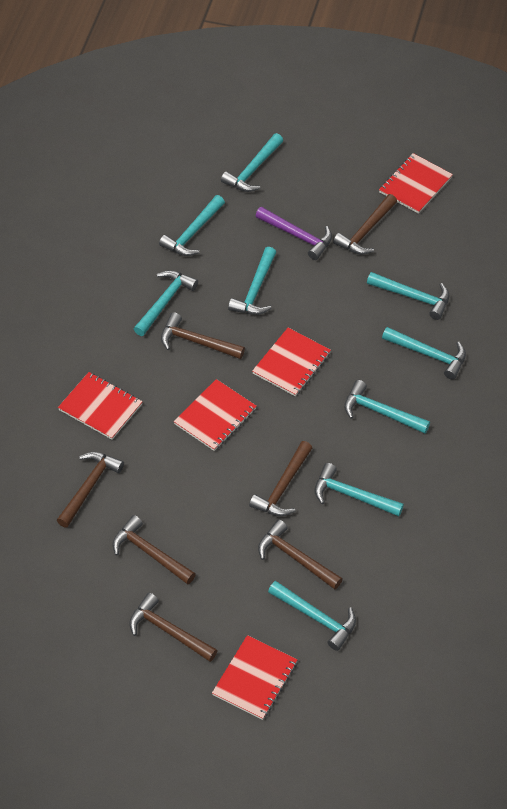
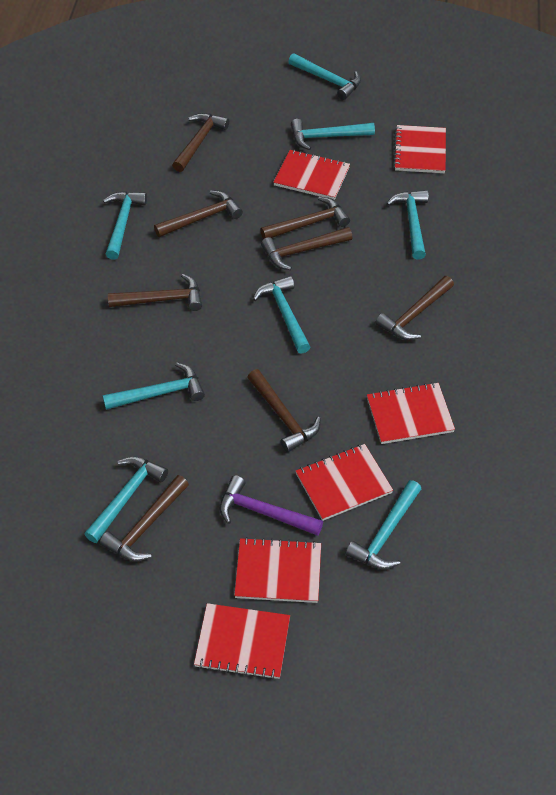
brown hammer: 7 -> 8
red notebook: 5 -> 6
turquoise hammer: 9 -> 8

